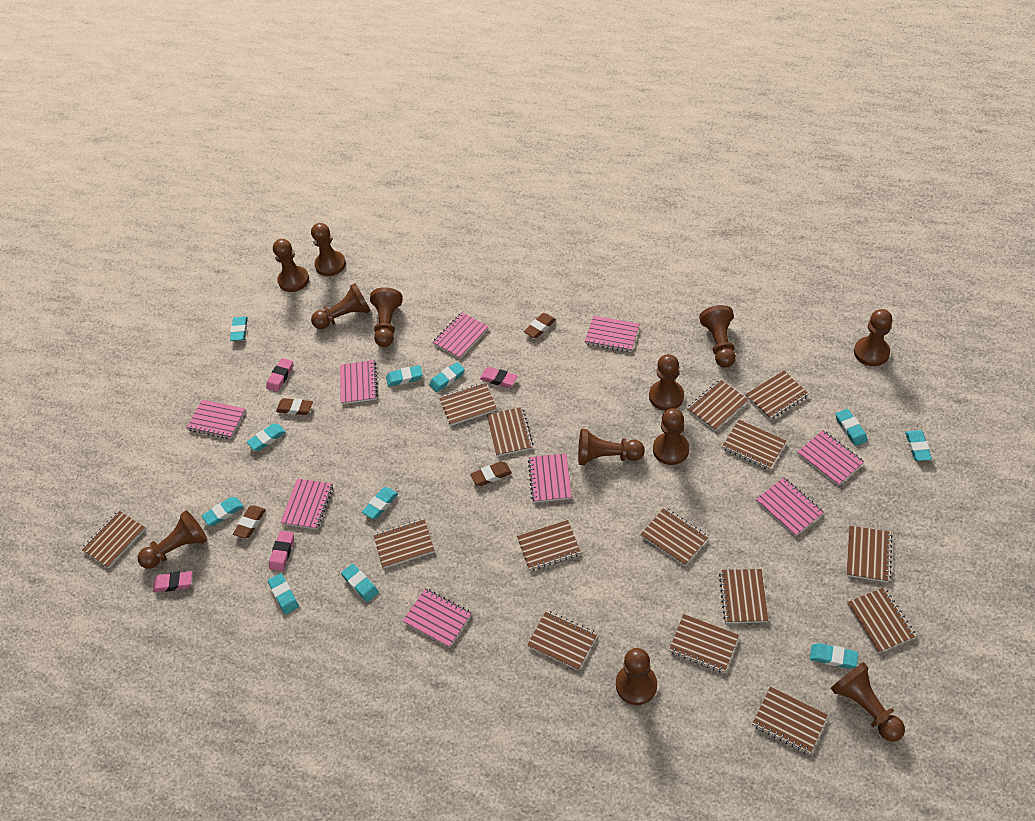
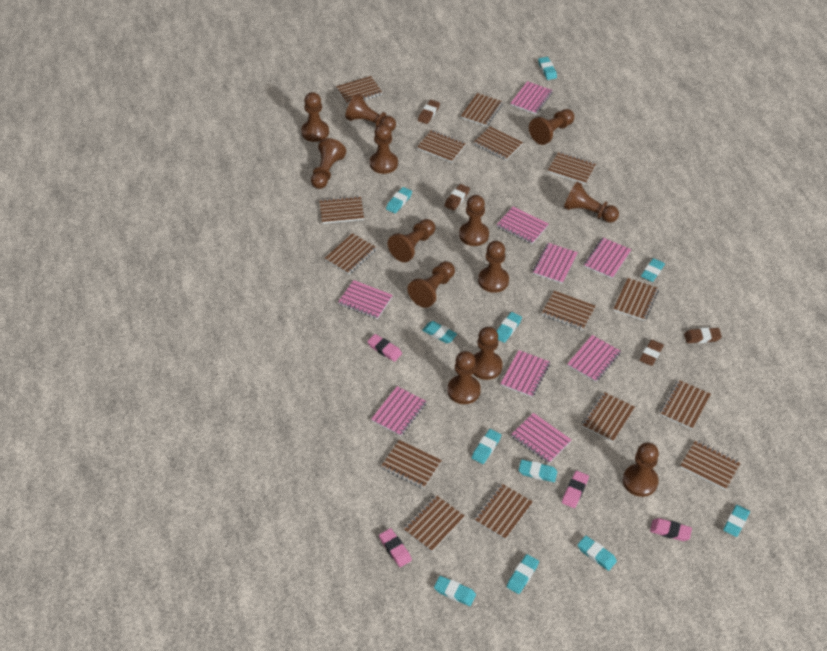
brown pawn: 12 -> 13

